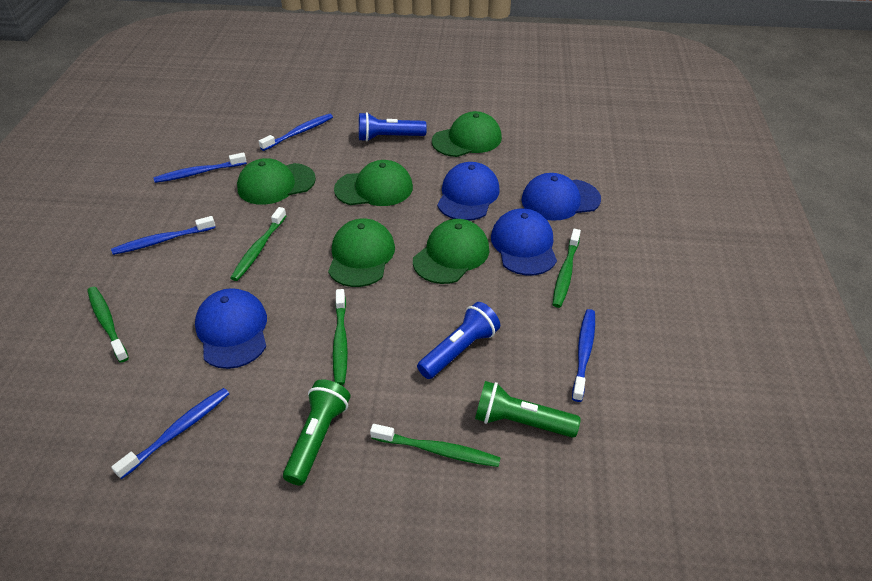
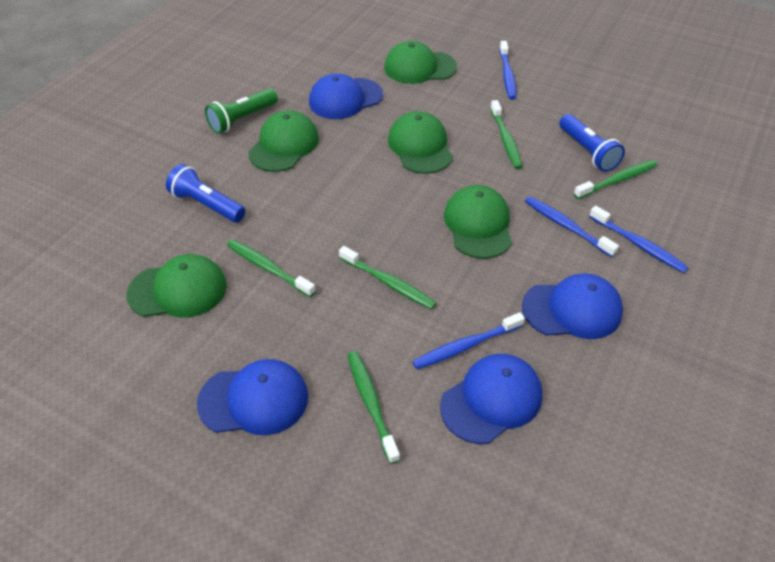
blue toothbrush: 5 -> 4
green flashlight: 2 -> 1

